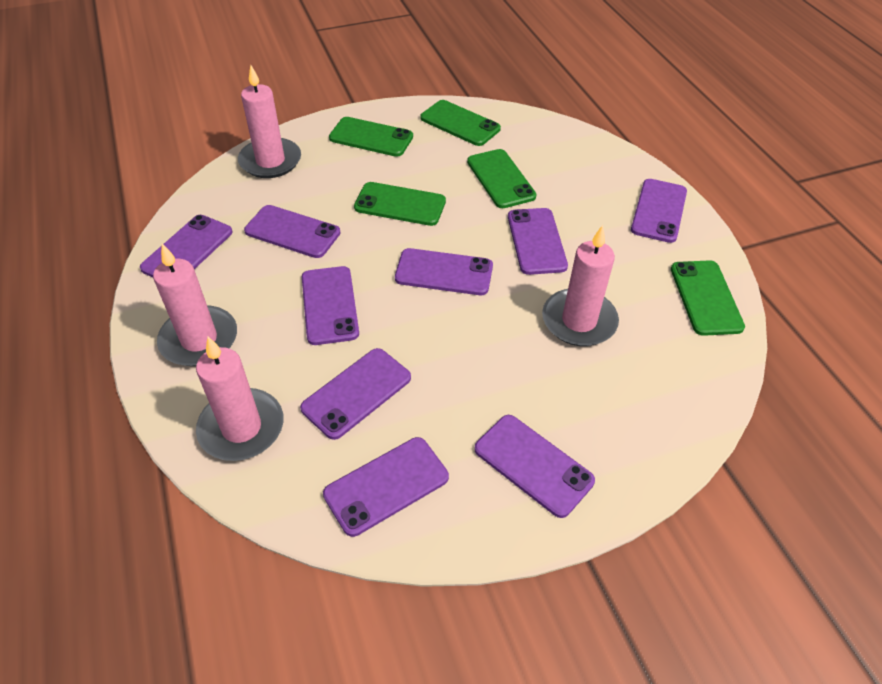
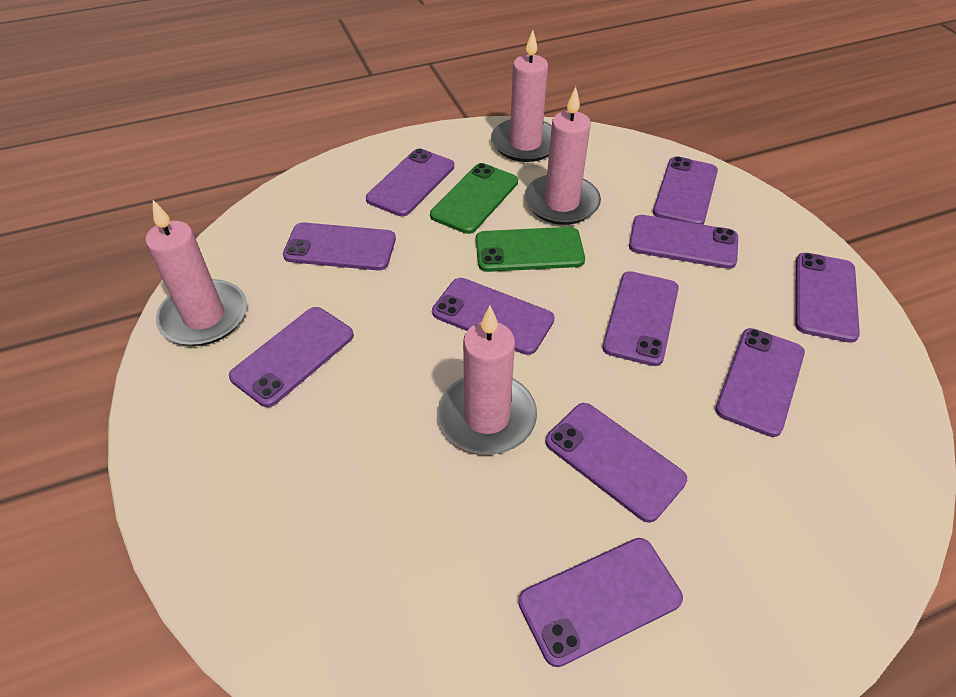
green phone: 5 -> 2
purple phone: 9 -> 11

